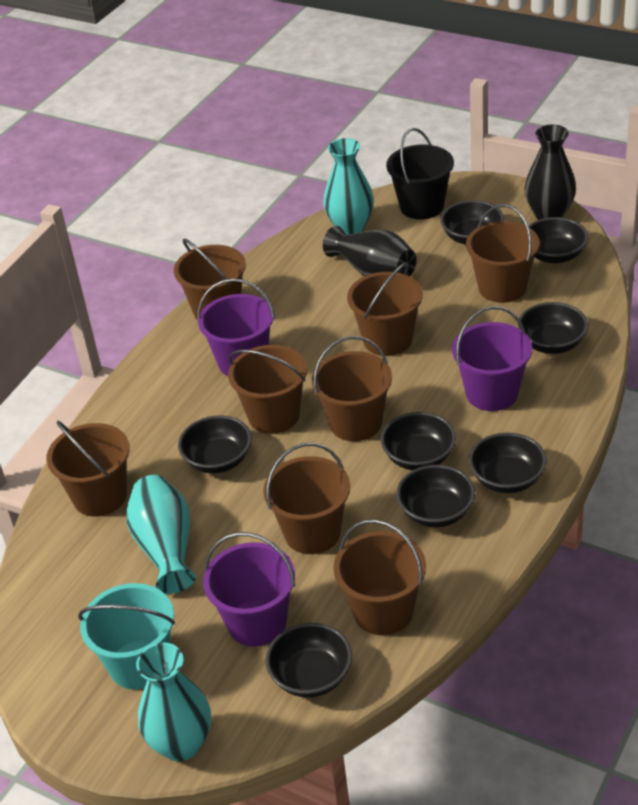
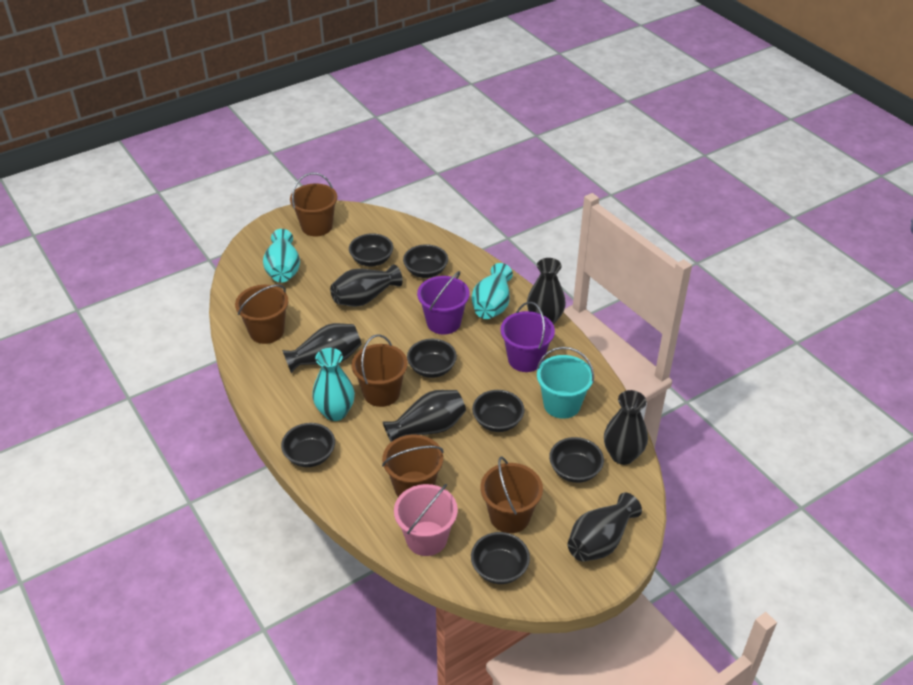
black bowl: 8 -> 7
black bucket: 1 -> 0
black vase: 2 -> 6
brown bucket: 8 -> 5
pink bucket: 0 -> 1
purple bucket: 3 -> 2

